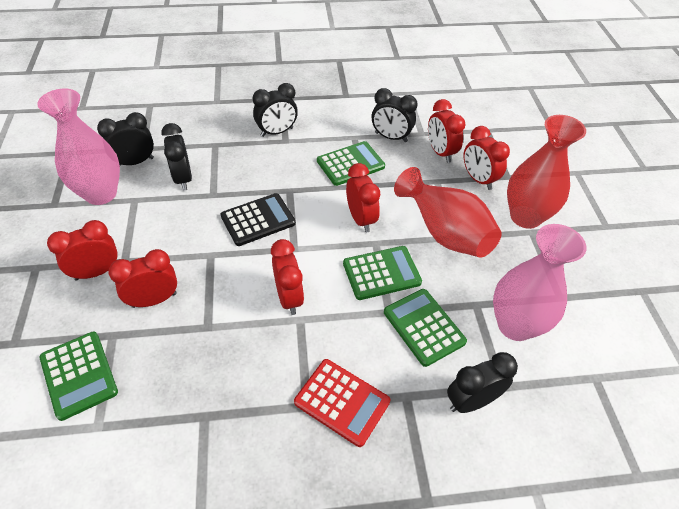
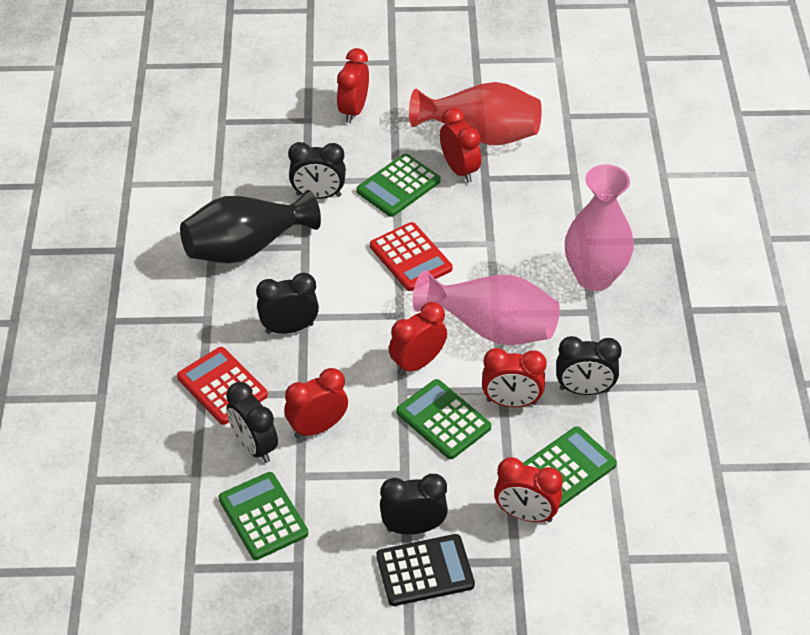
black vase: 0 -> 1
red calculator: 1 -> 2
red vase: 2 -> 1

